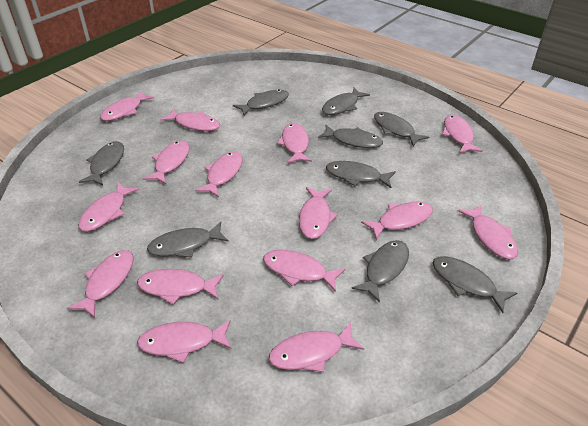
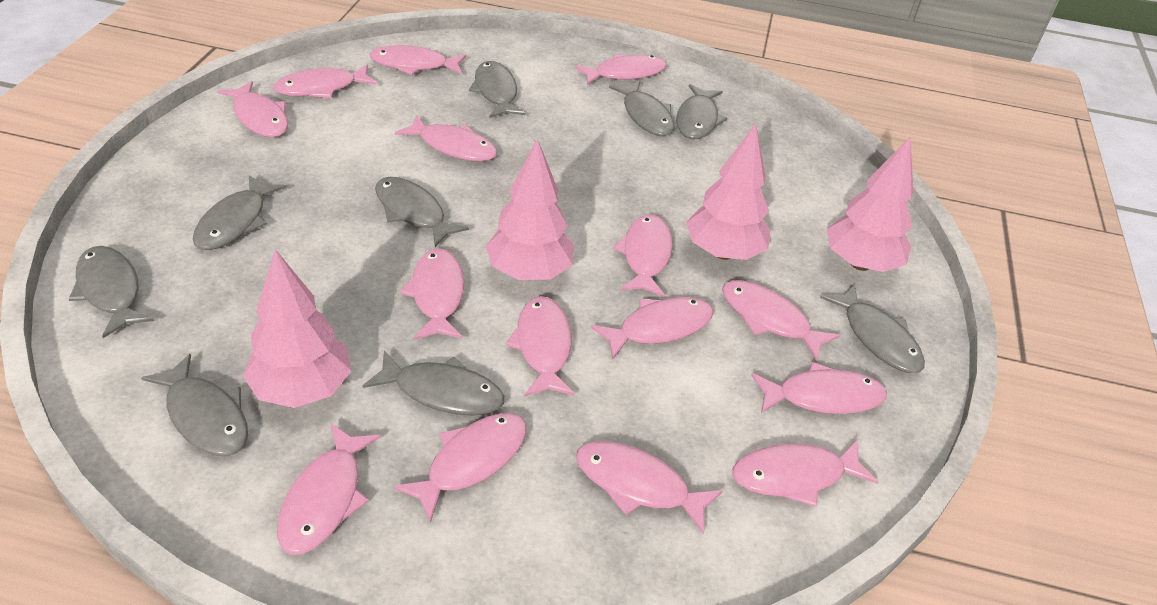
pink tree: 0 -> 4

